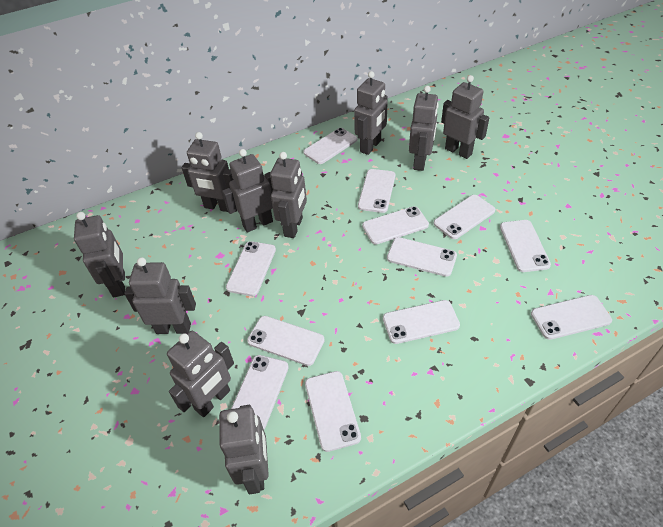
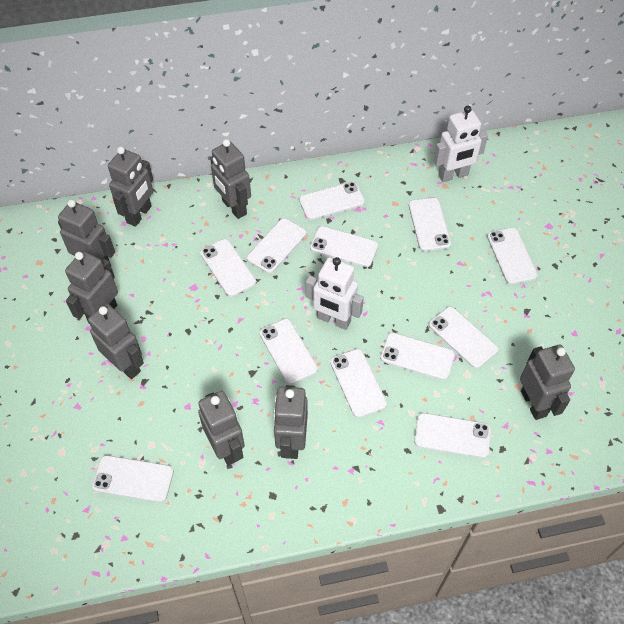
grey robot: 10 -> 8
white robot: 0 -> 2

